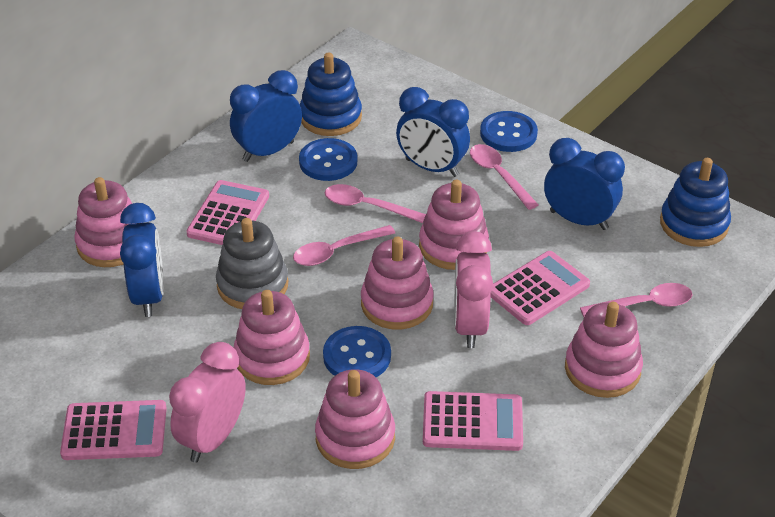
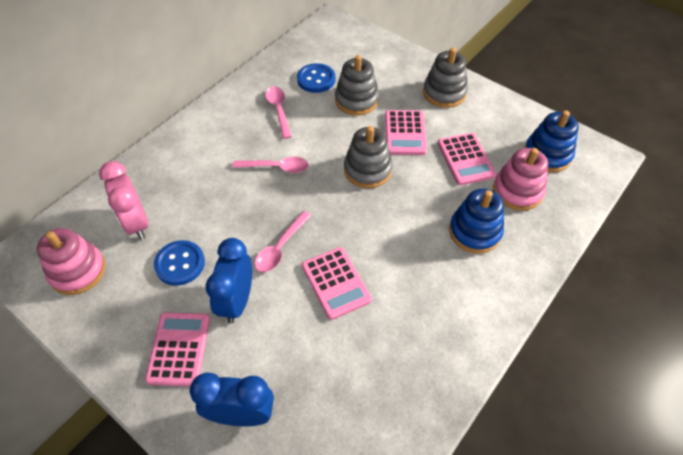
blue button: 3 -> 2
blue clock: 4 -> 2
grey stacking toy: 1 -> 3
pink clock: 2 -> 1
pink spoon: 4 -> 3
pink stacking toy: 6 -> 2

